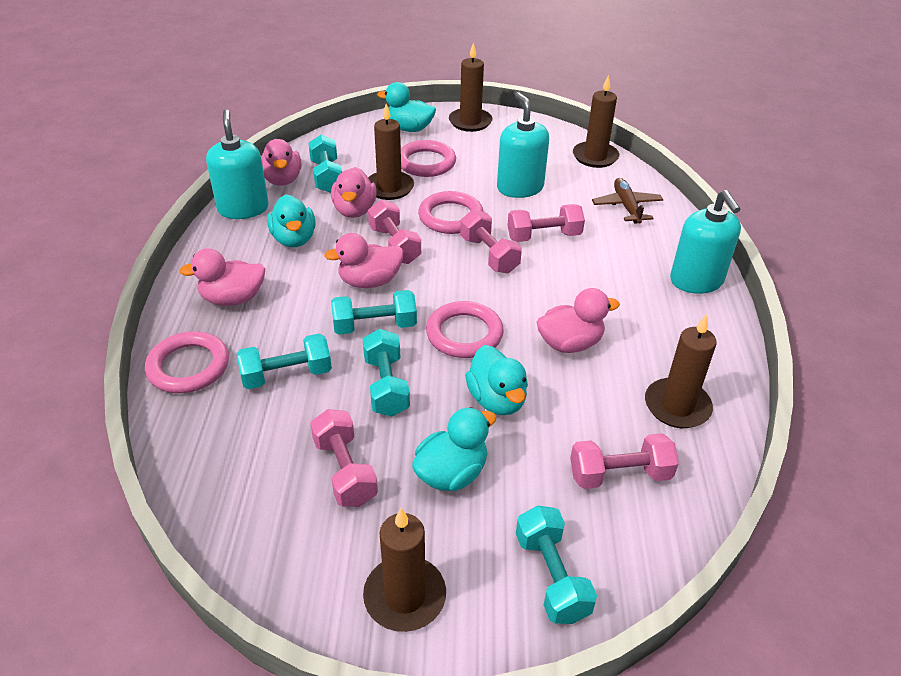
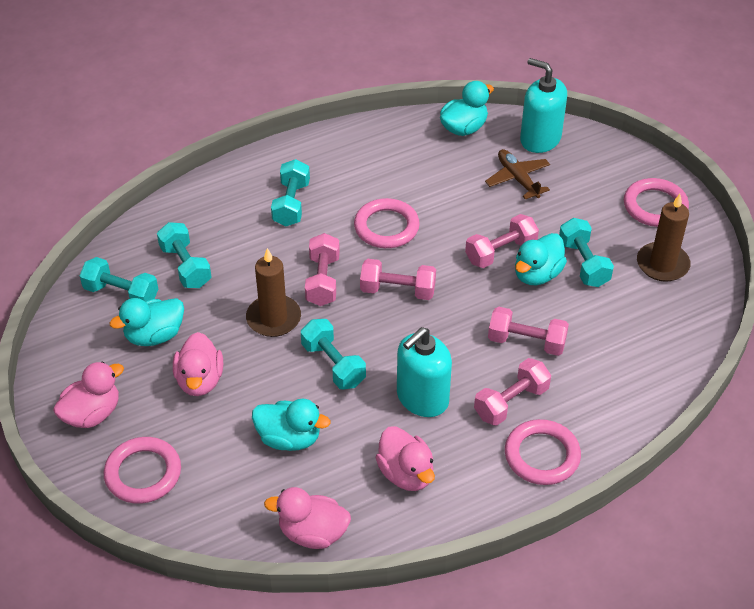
brown candle: 5 -> 2
pink duck: 5 -> 4
turquoise soap dispenser: 3 -> 2

